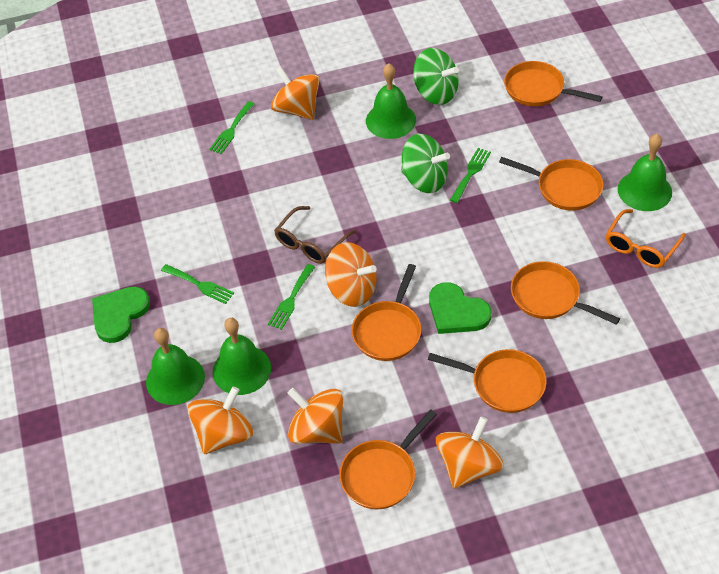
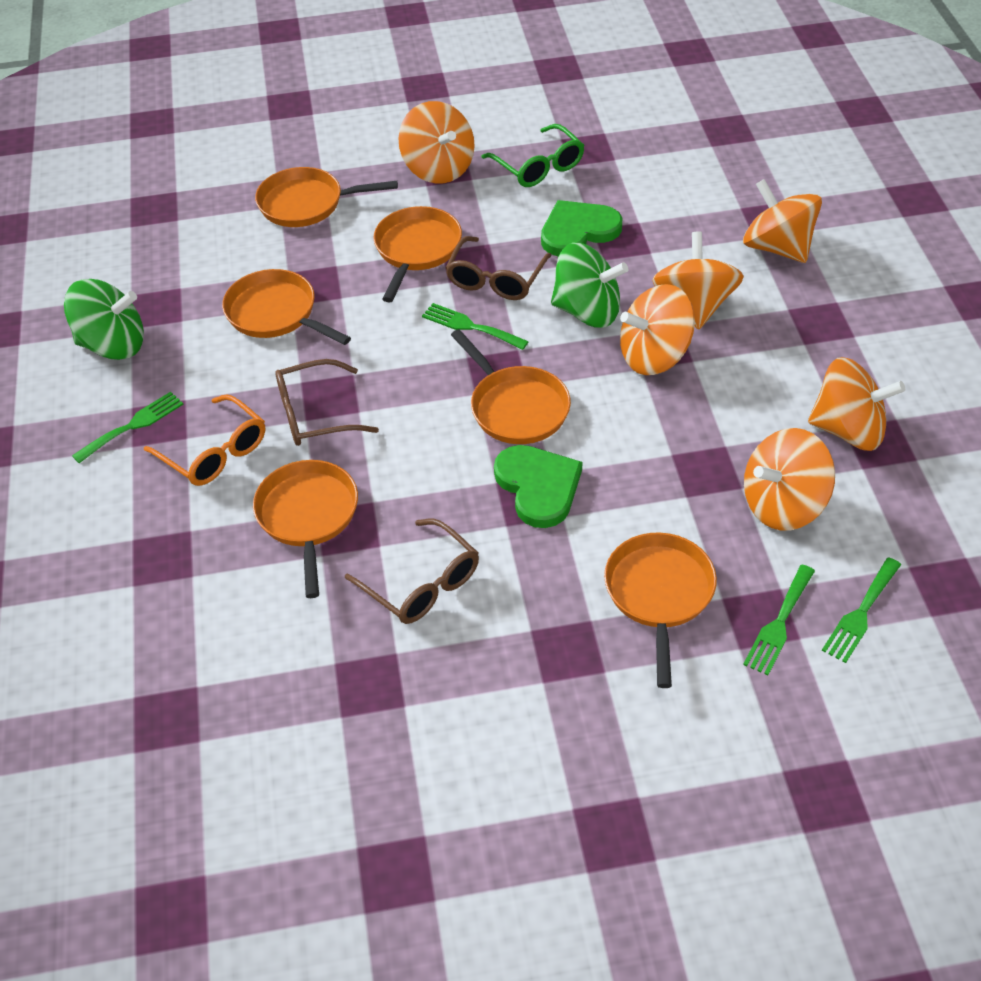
brown glasses: 1 -> 3
green bell: 4 -> 0
green glasses: 0 -> 1
orange spinning top: 5 -> 6

